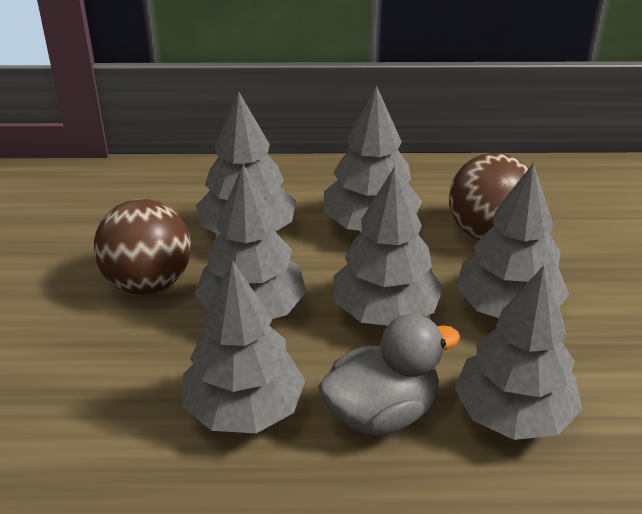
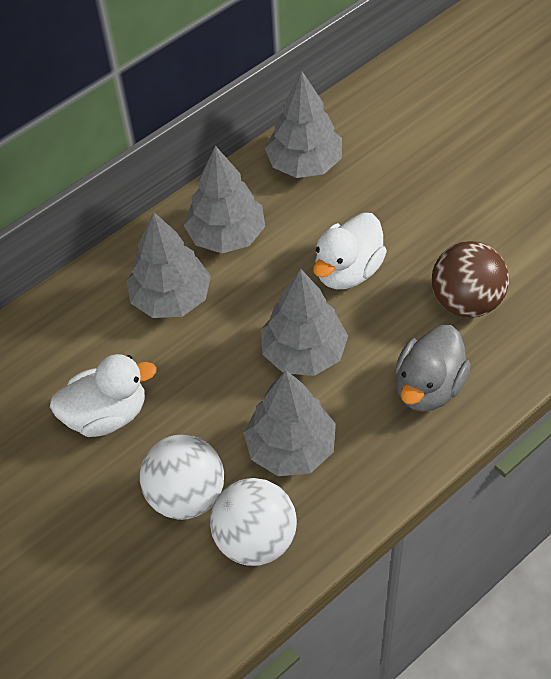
brown ball: 2 -> 1
grey tree: 7 -> 5
white ball: 0 -> 2
white duck: 0 -> 2

